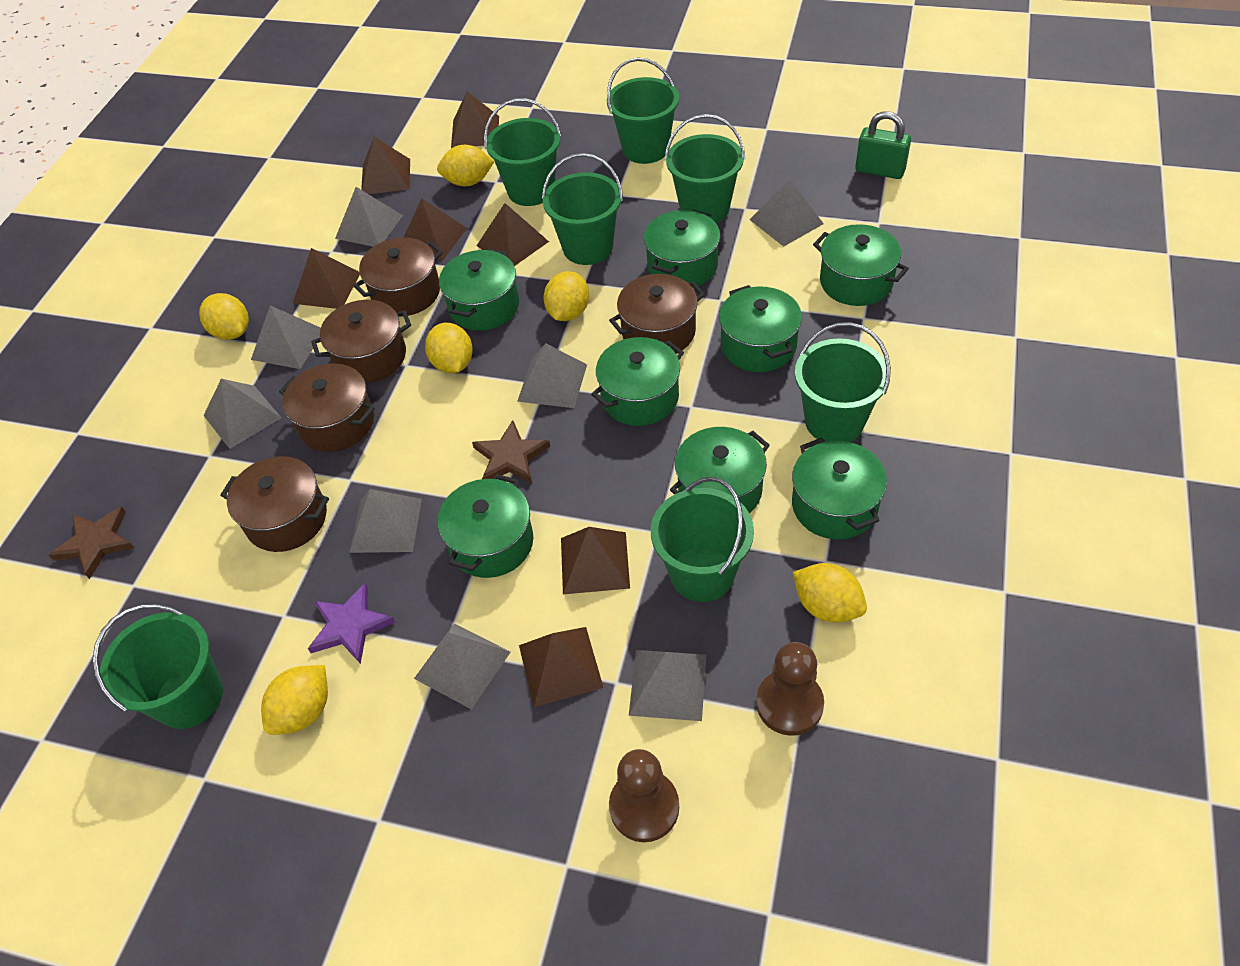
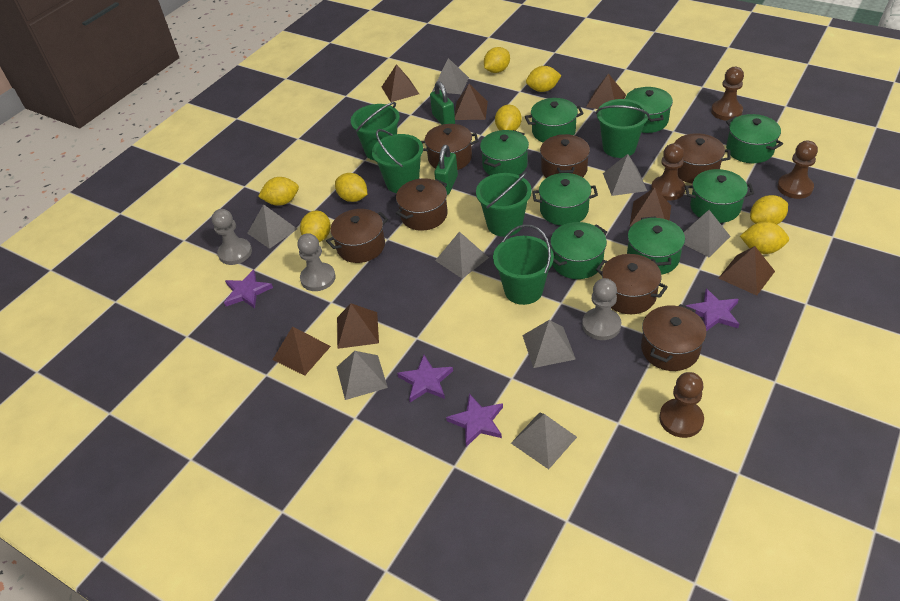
brown pawn: 2 -> 4
brown pot: 5 -> 7
brown star: 2 -> 0
green bucket: 7 -> 5
green padlock: 1 -> 2
grey pawn: 0 -> 3
purple star: 1 -> 4
yellow lemon: 6 -> 8

